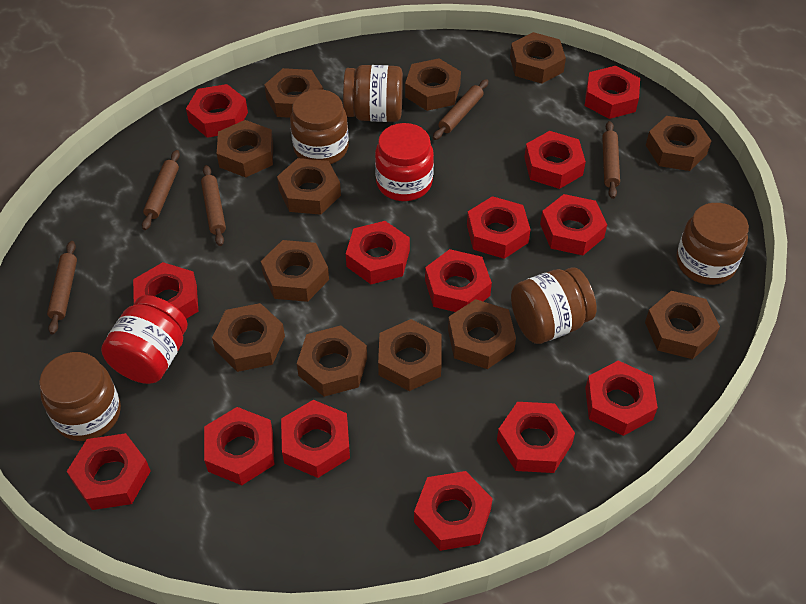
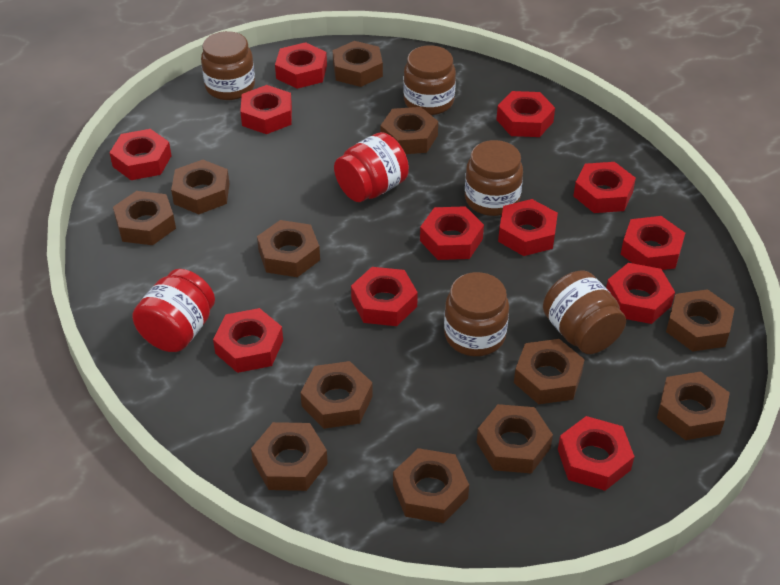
brown rolling pin: 5 -> 0
red nut: 14 -> 12

